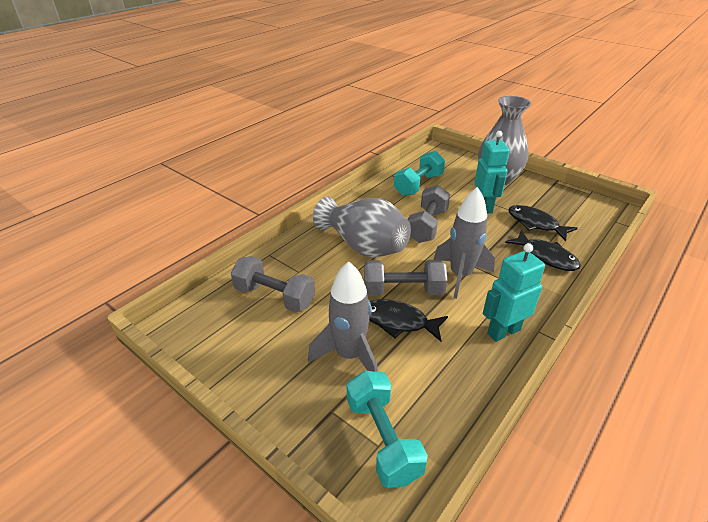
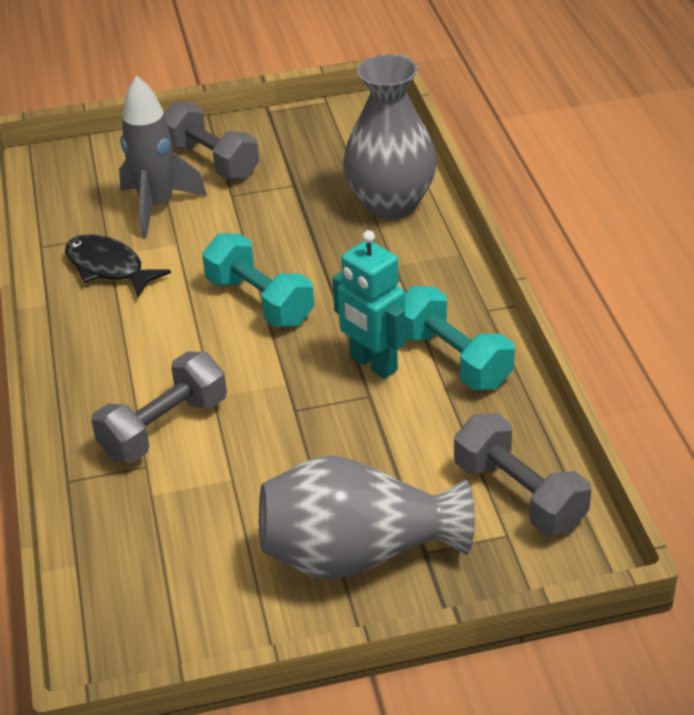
black fish: 3 -> 1
grey rocket: 2 -> 1
turquoise robot: 2 -> 1

